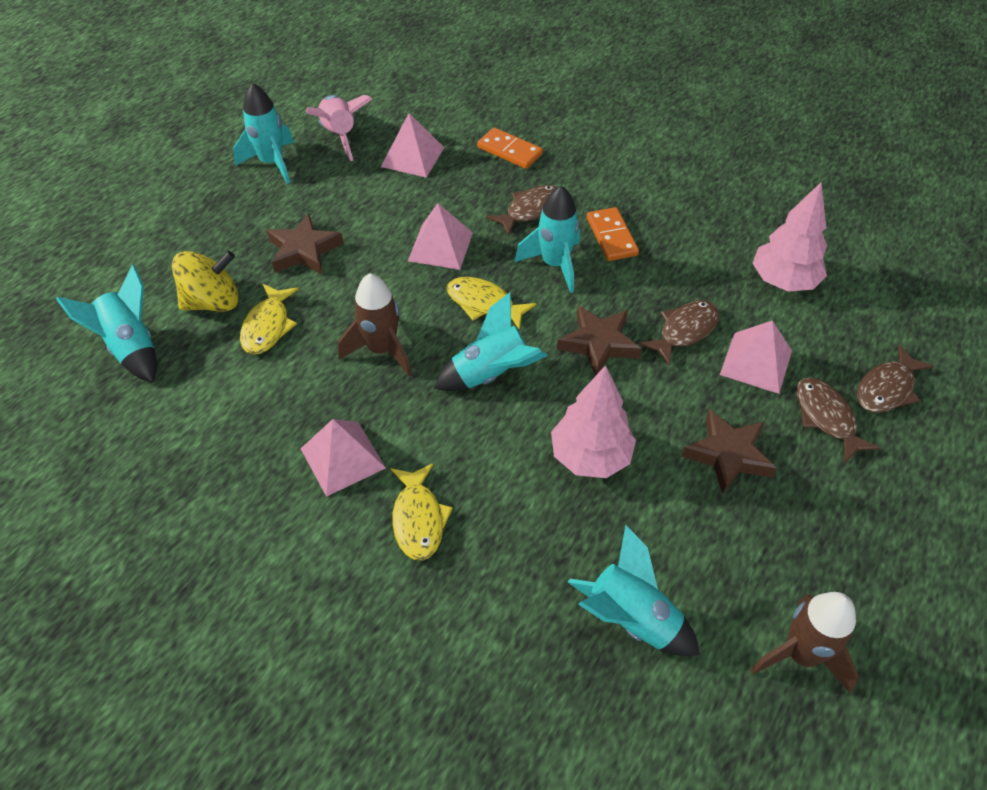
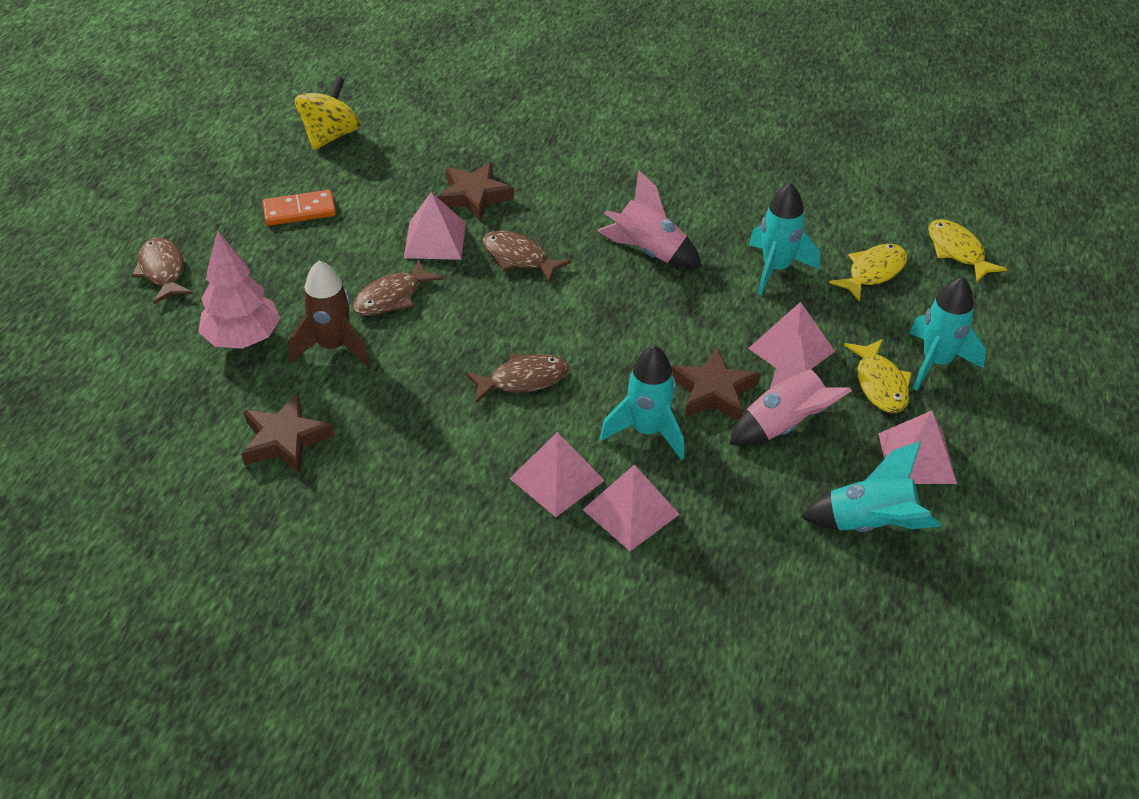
brown rocket: 2 -> 1
orange domino: 2 -> 1
pink pyramid: 4 -> 5
pink rocket: 1 -> 2
pink tree: 2 -> 1
turquoise rocket: 5 -> 4

